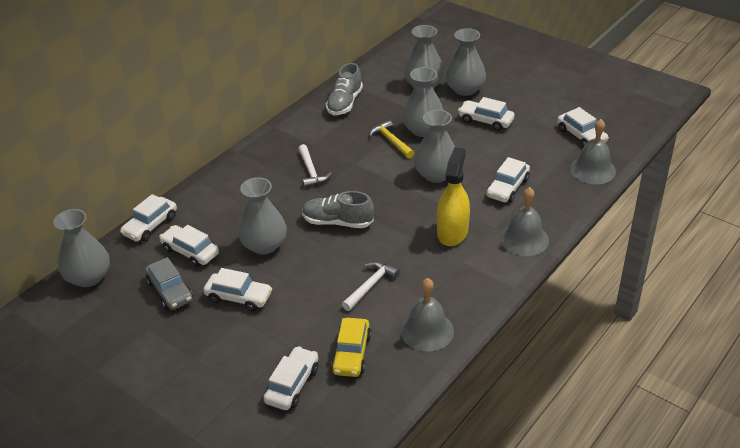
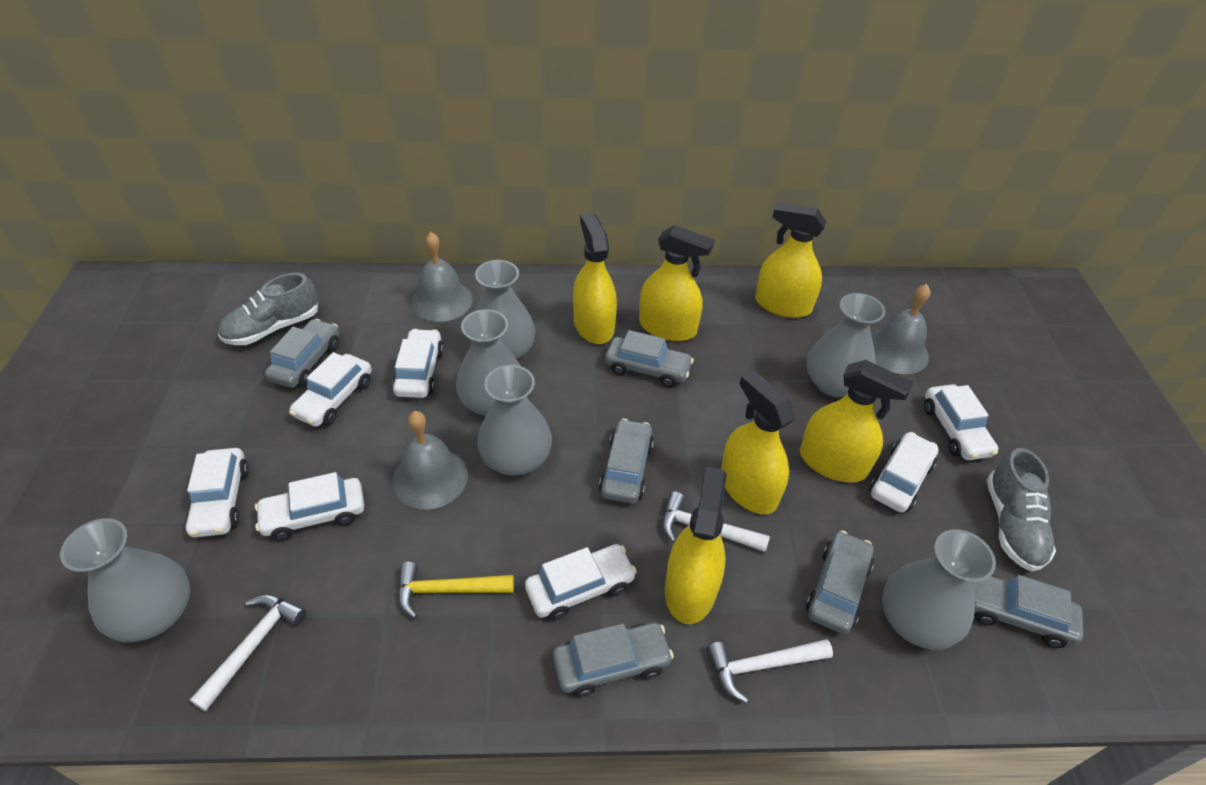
grey car: 1 -> 6
white hammer: 2 -> 3
yellow car: 1 -> 0
yellow spray bottle: 1 -> 6

